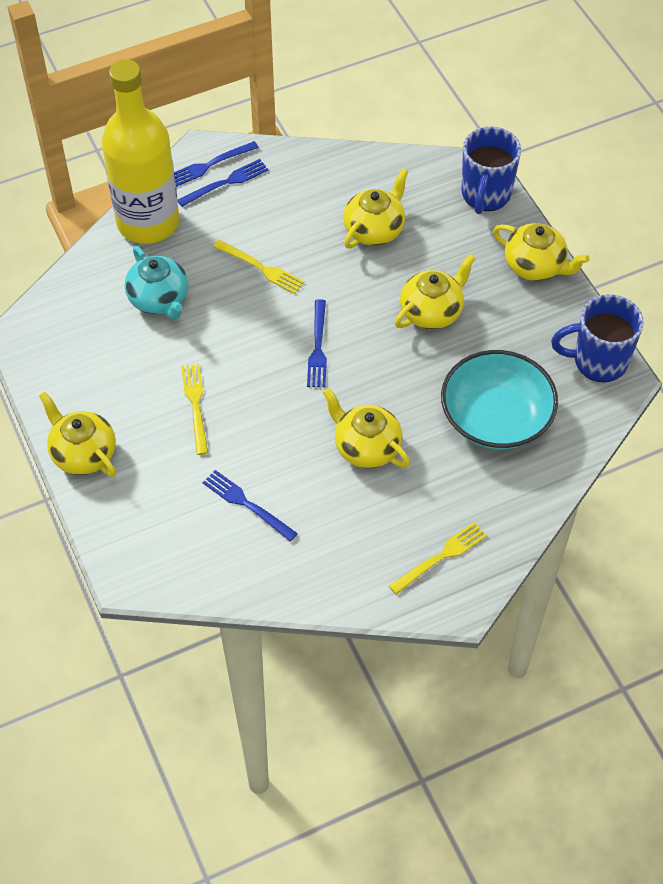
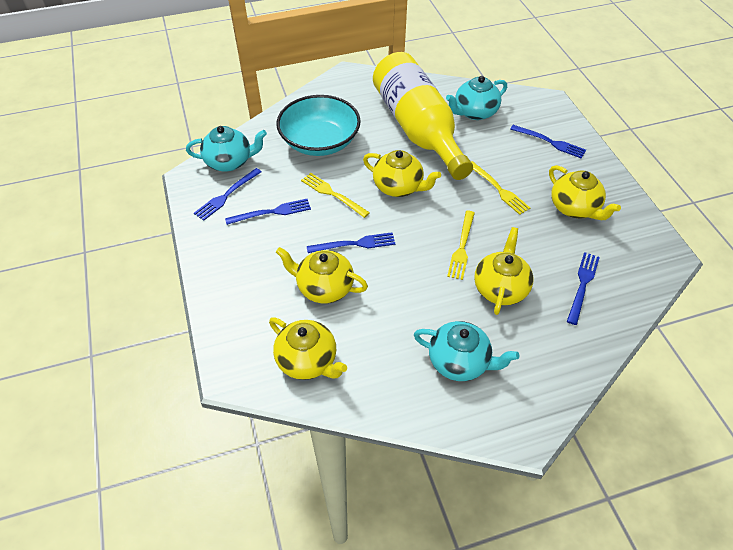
blue fork: 4 -> 5
blue mug: 2 -> 0
turquoise teapot: 1 -> 3

